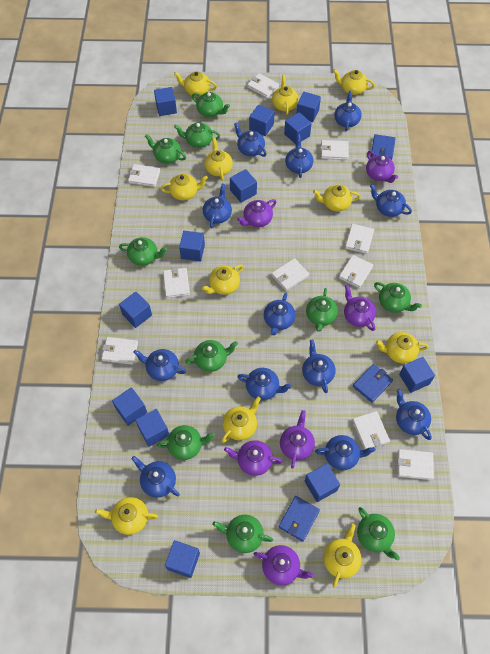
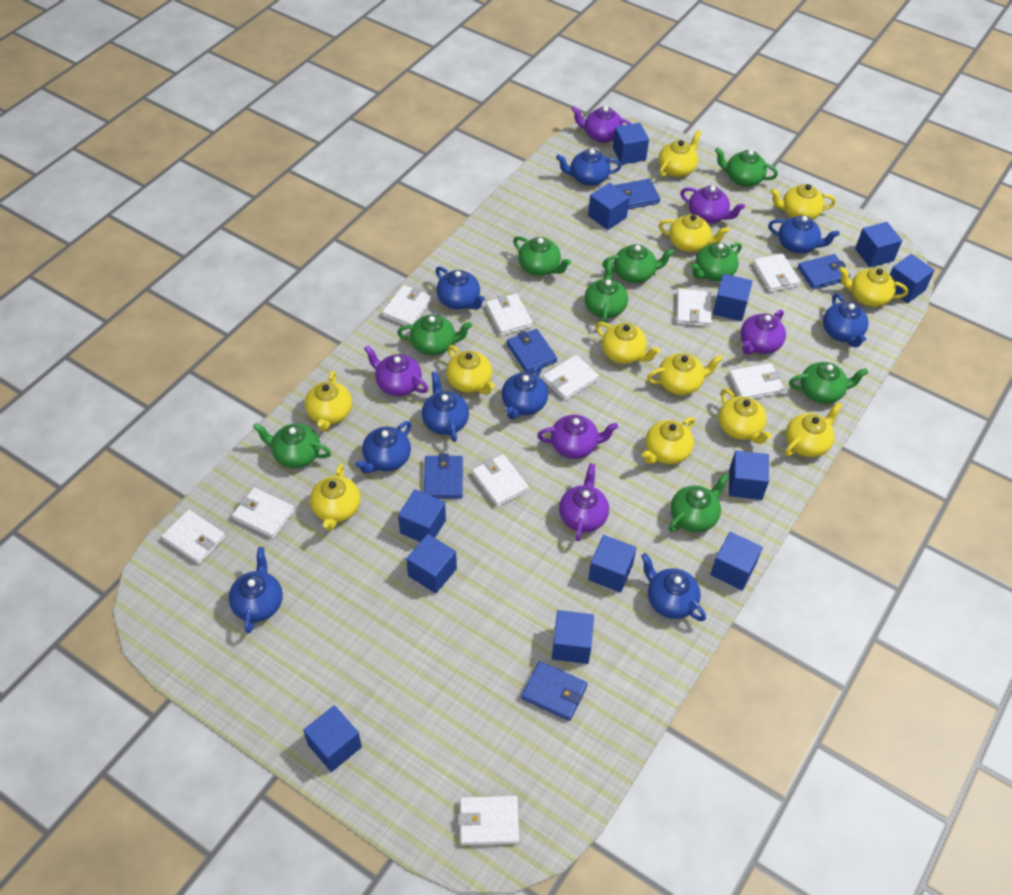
blue teapot: 12 -> 9
blue wallet: 3 -> 5
green teapot: 10 -> 9
yellow teapot: 11 -> 12

